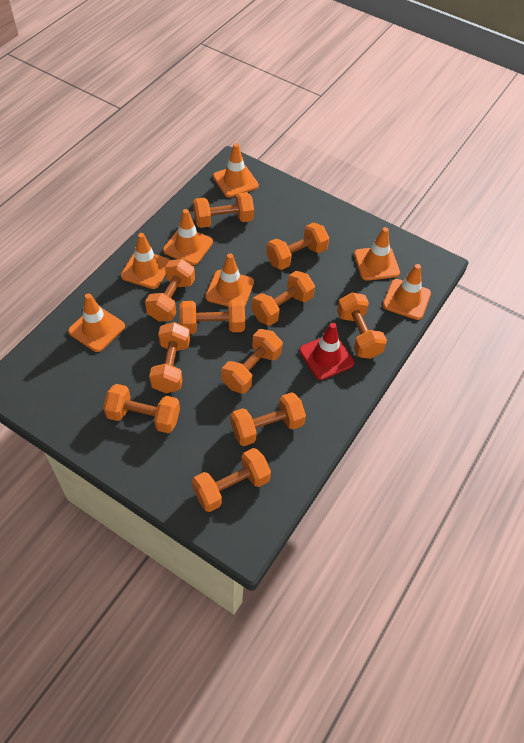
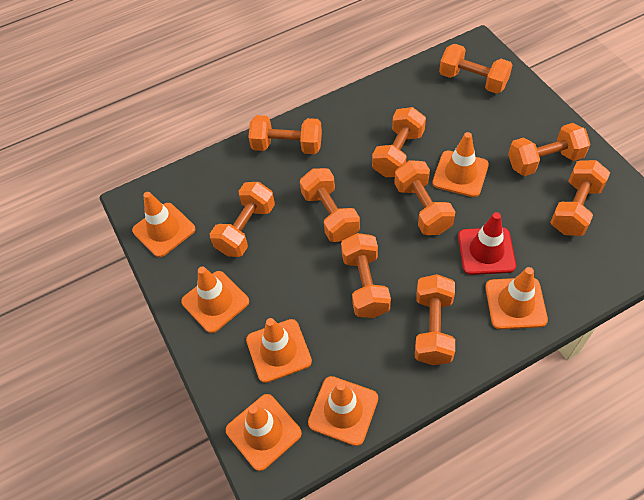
orange dumbbell: 11 -> 10

